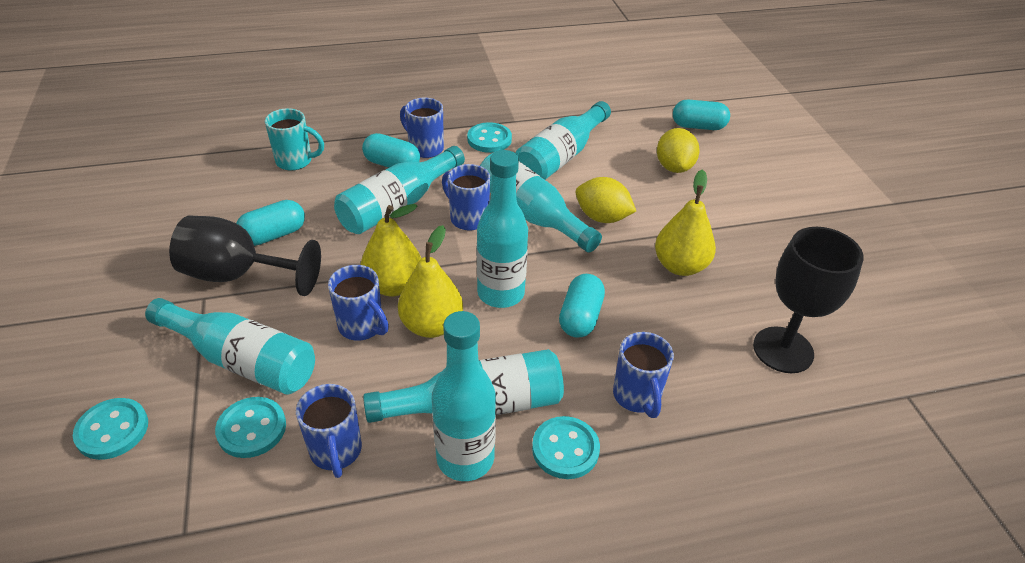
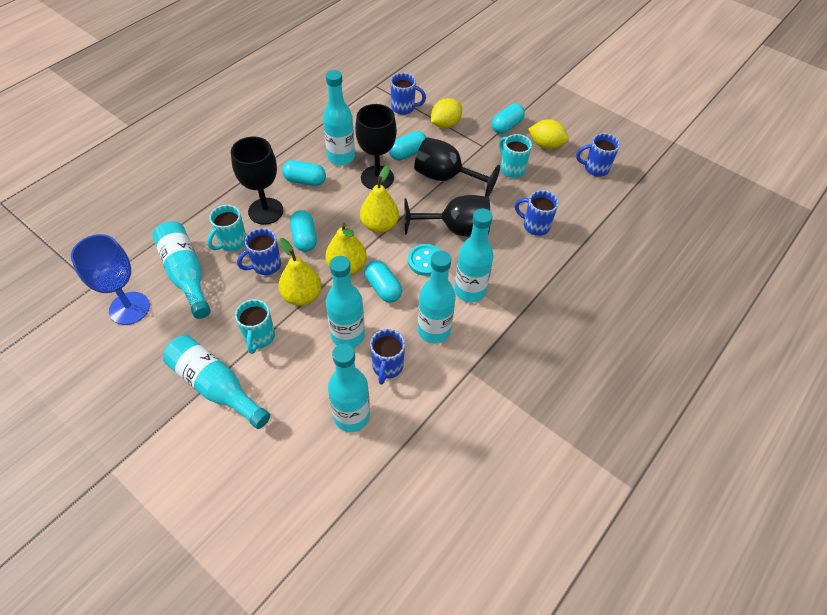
black goblet: 2 -> 4
blue goblet: 0 -> 1
turquoise button: 4 -> 1
turquoise capsule: 4 -> 5
turquoise mug: 1 -> 3

